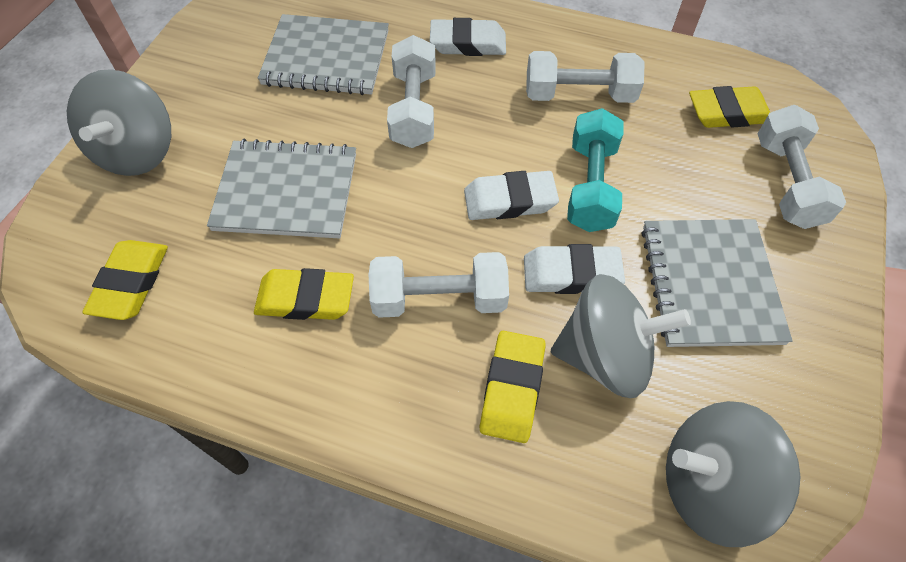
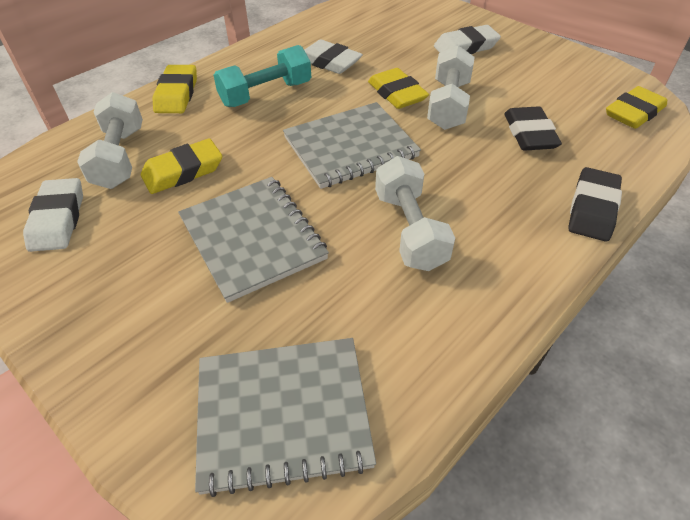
black eraser: 0 -> 2
grey spinning top: 3 -> 0
white dumbbell: 4 -> 3

